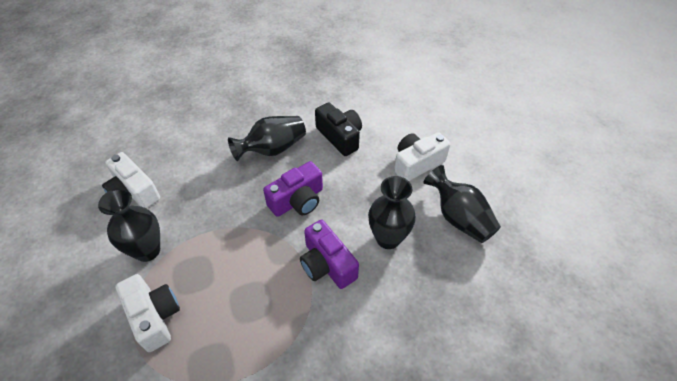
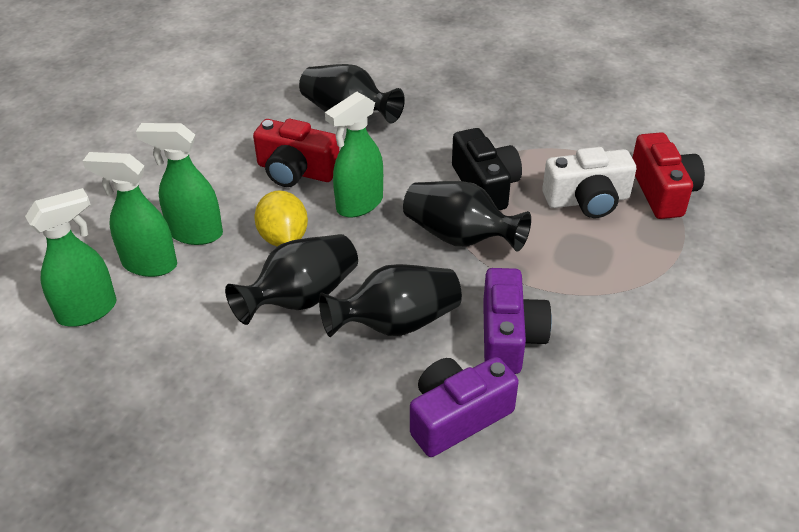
green spray bottle: 0 -> 4
red camera: 0 -> 2
white camera: 3 -> 1
yellow lemon: 0 -> 1

